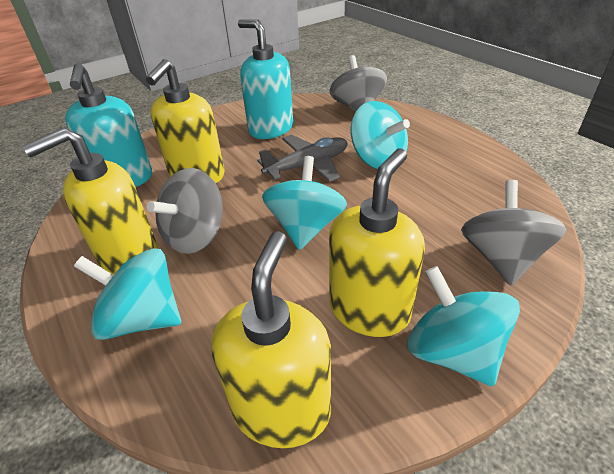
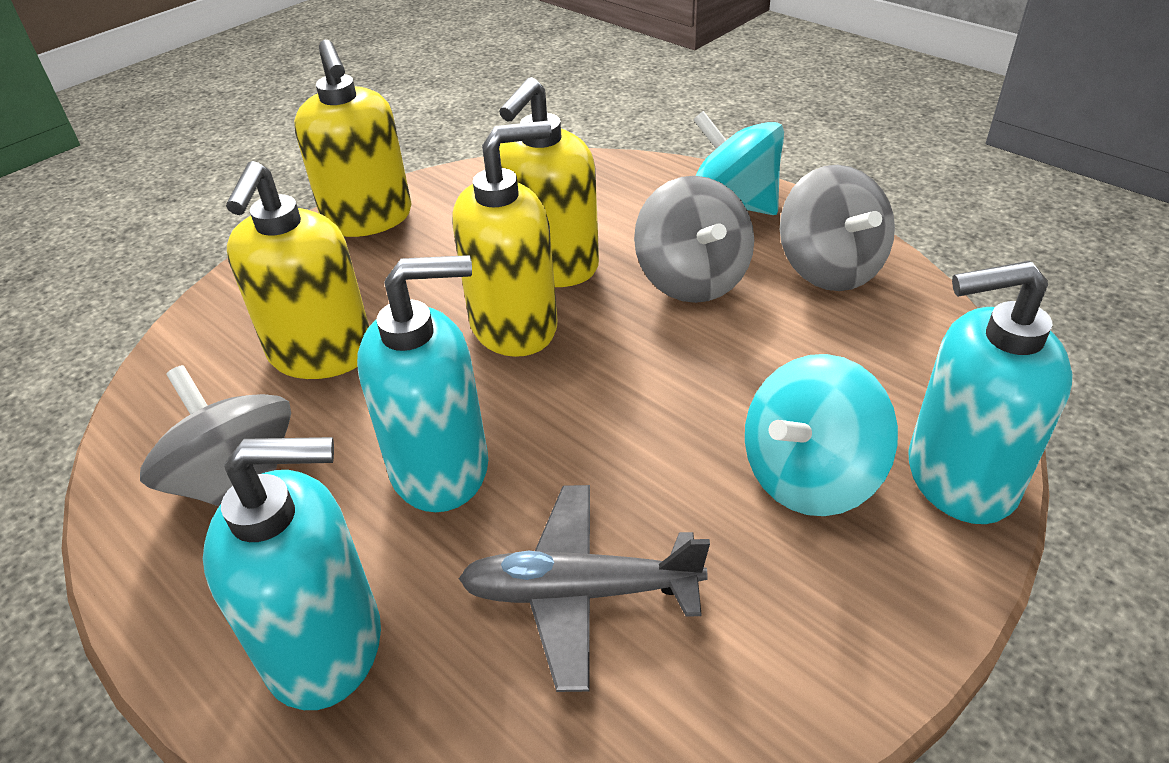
turquoise soap dispenser: 2 -> 3
turquoise spinning top: 4 -> 2

